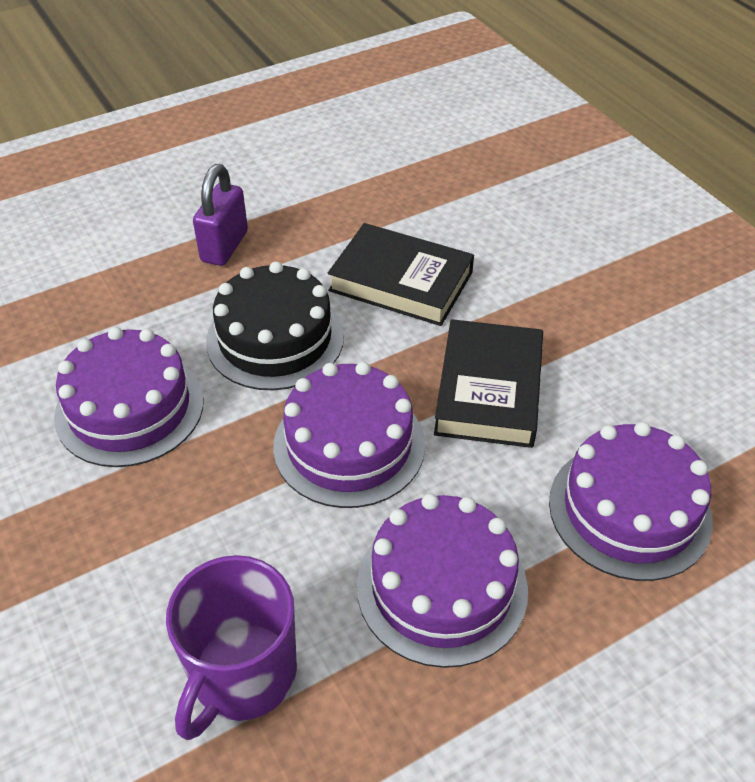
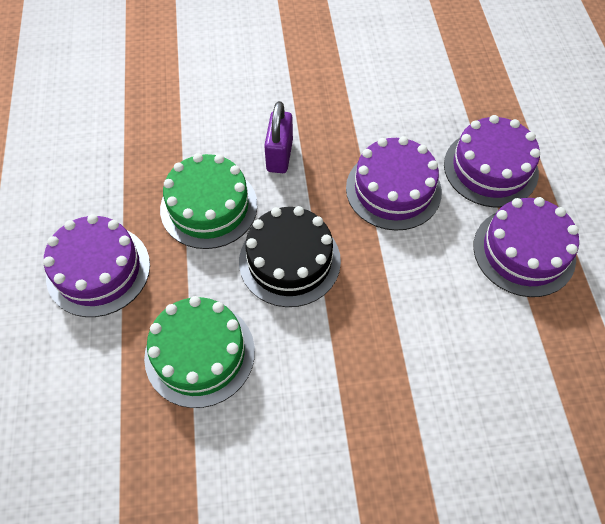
black book: 2 -> 0
green cake: 0 -> 2
purple mug: 1 -> 0

